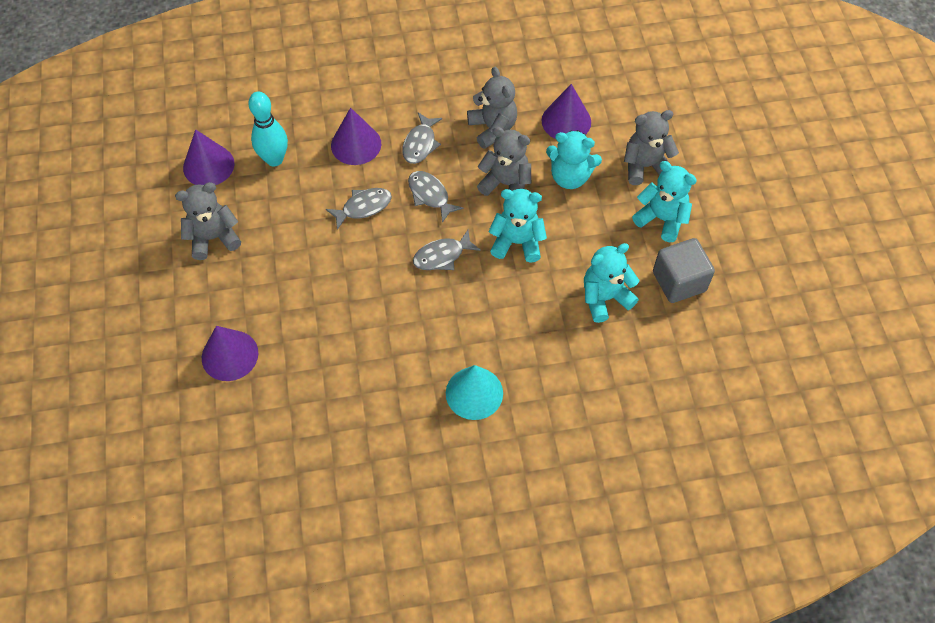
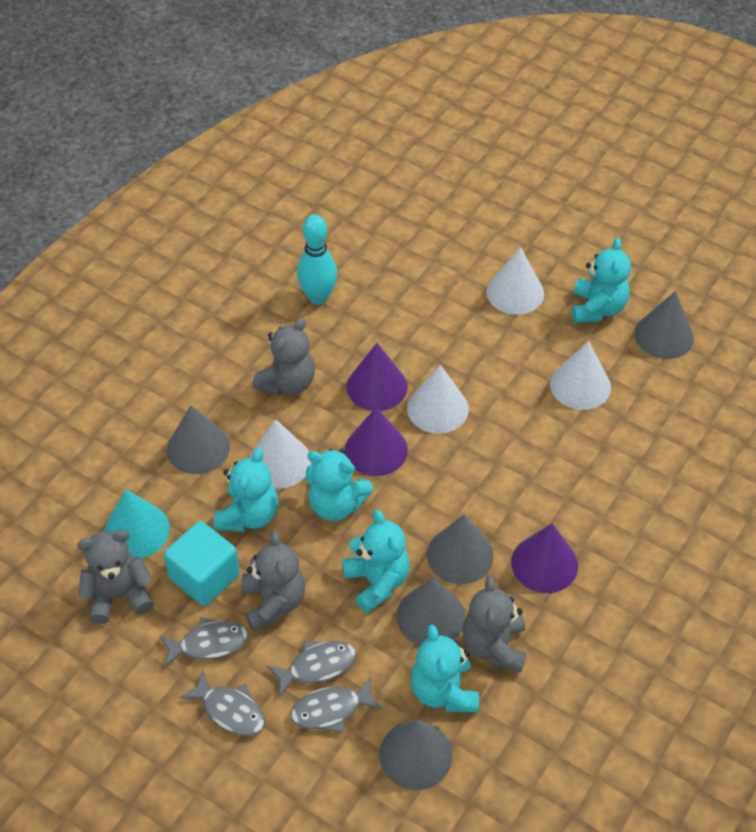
grey cone: 0 -> 5
grey cube: 1 -> 0
purple cone: 4 -> 3
turquoise cube: 0 -> 1
turquoise teddy bear: 4 -> 5
white cone: 0 -> 4

